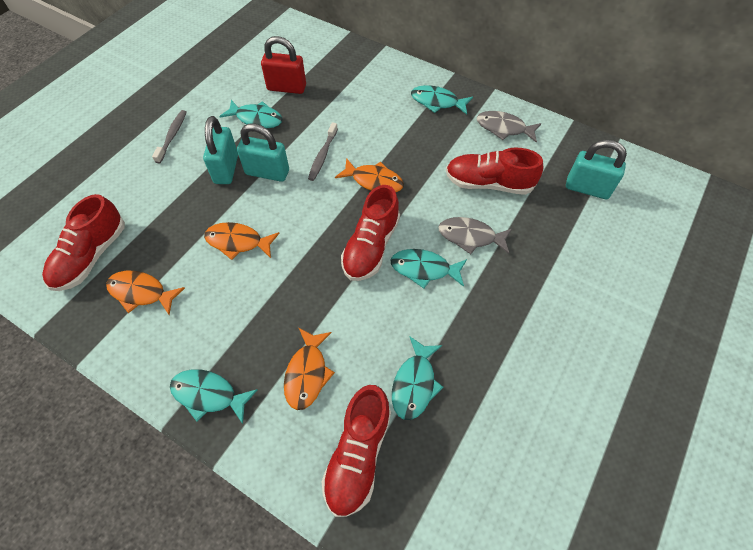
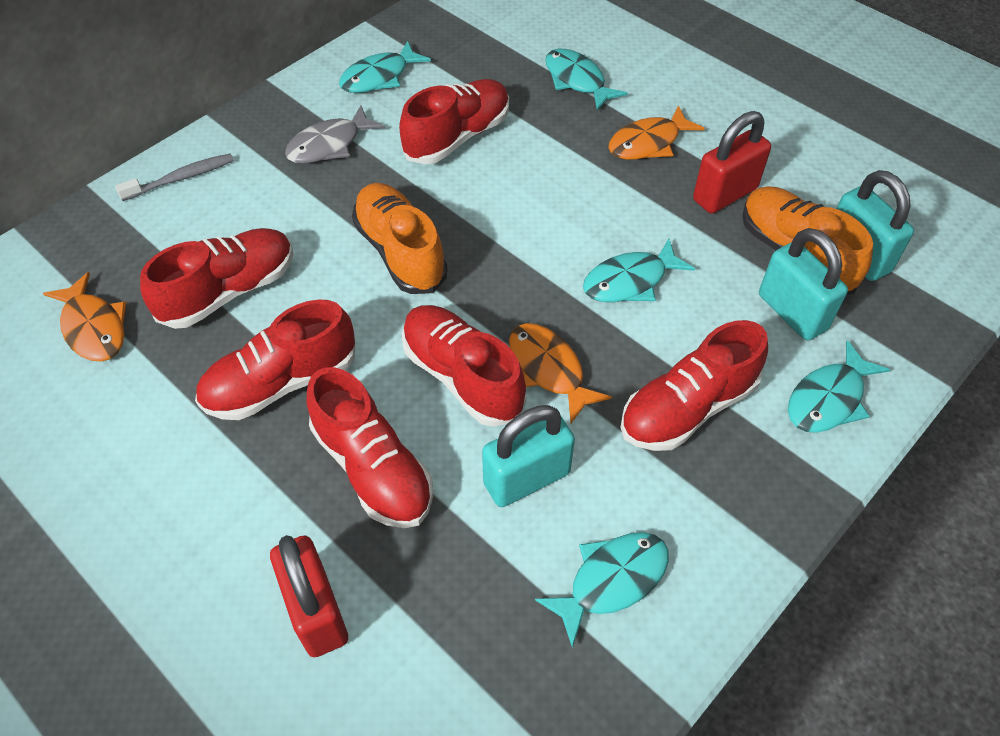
grey fish: 2 -> 1
grey toothbrush: 2 -> 1
orange fish: 4 -> 3
orange shoe: 0 -> 2
red padlock: 1 -> 2
red shoe: 4 -> 6

